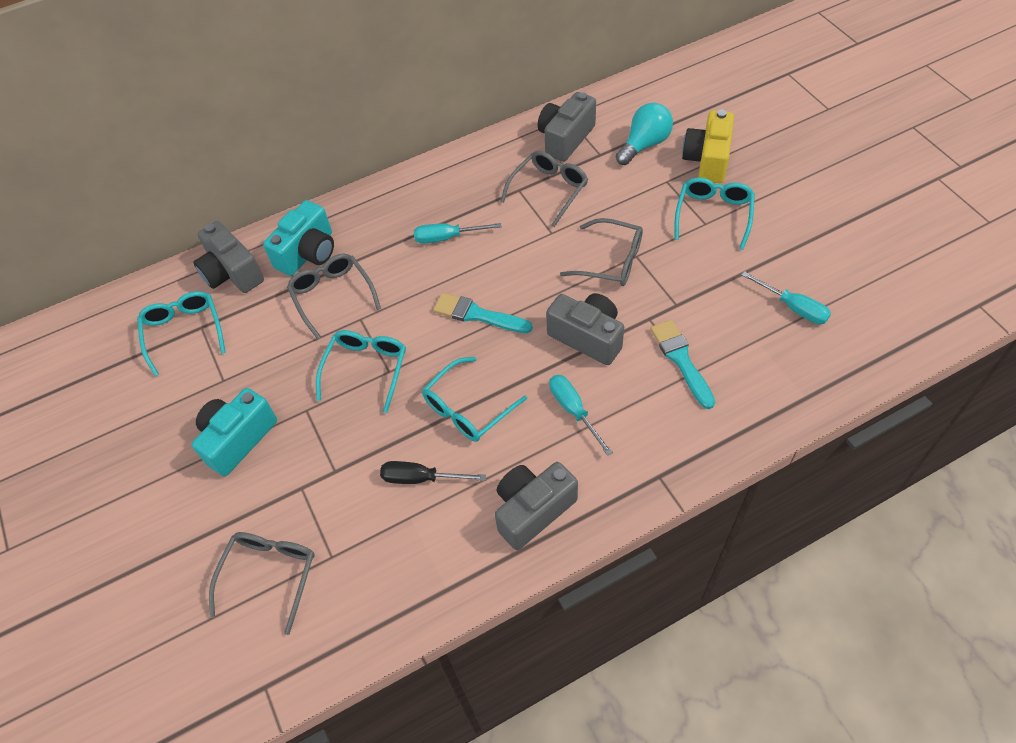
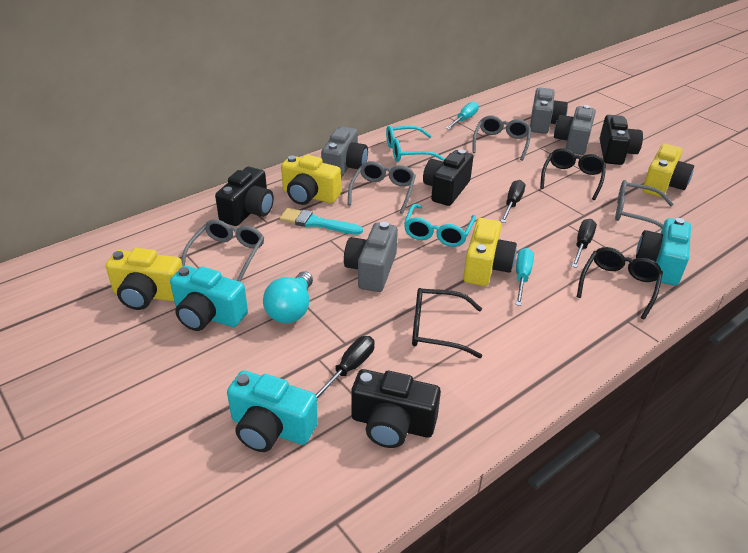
black camera: 0 -> 4
black glasses: 0 -> 3
black screwdriver: 1 -> 3
turquoise brush: 2 -> 1
turquoise camera: 2 -> 3
turquoise glasses: 4 -> 2
turquoise screwdriver: 3 -> 2
yellow camera: 1 -> 4

